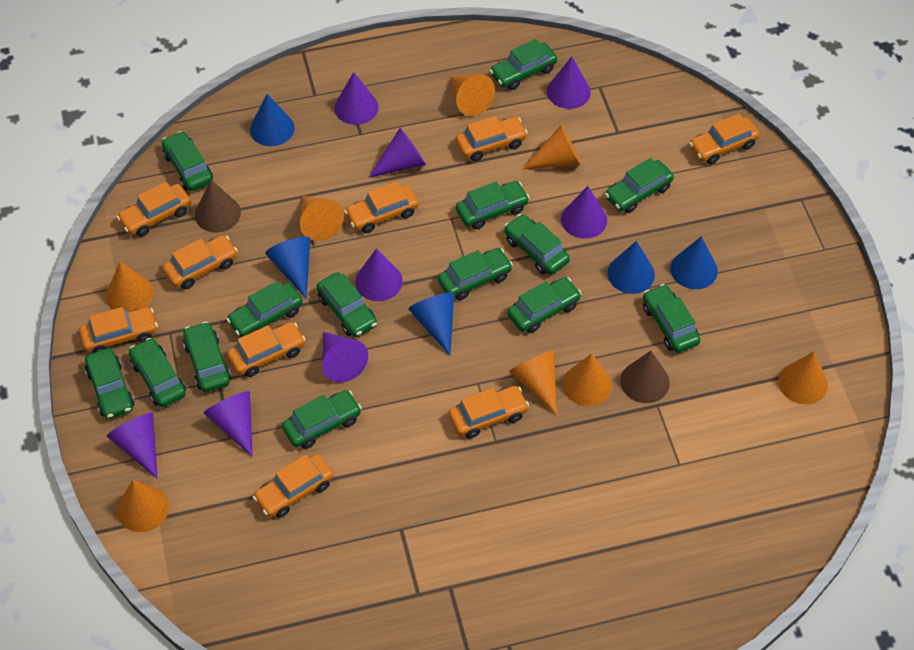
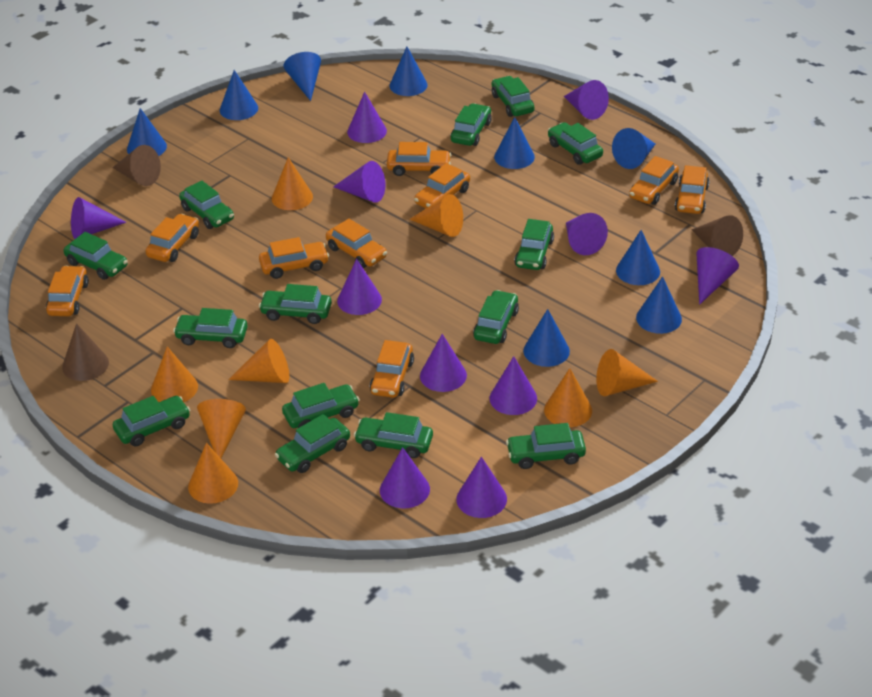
blue cone: 5 -> 9
brown cone: 2 -> 3
purple cone: 8 -> 11

